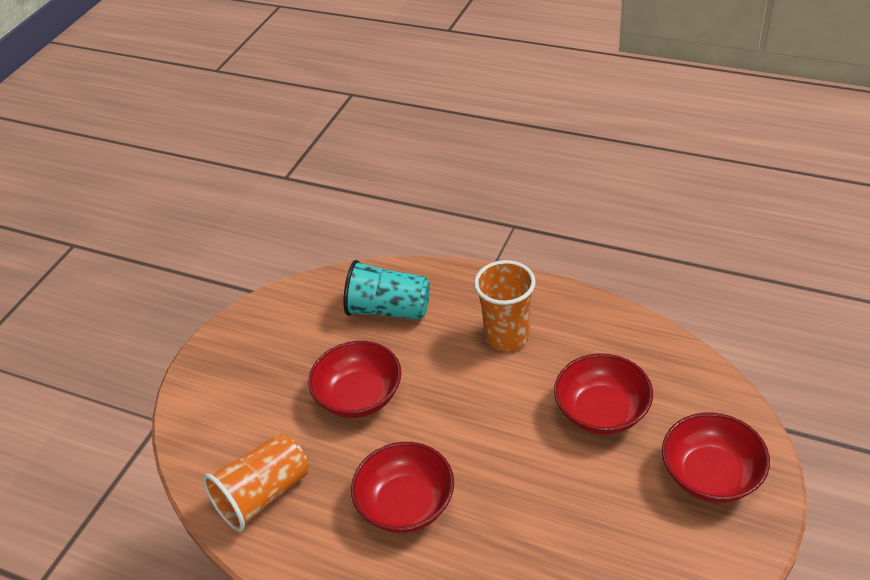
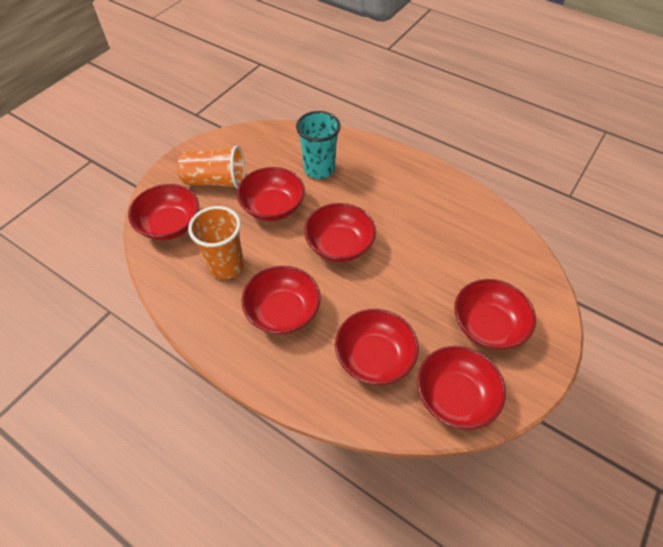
red bowl: 4 -> 7

